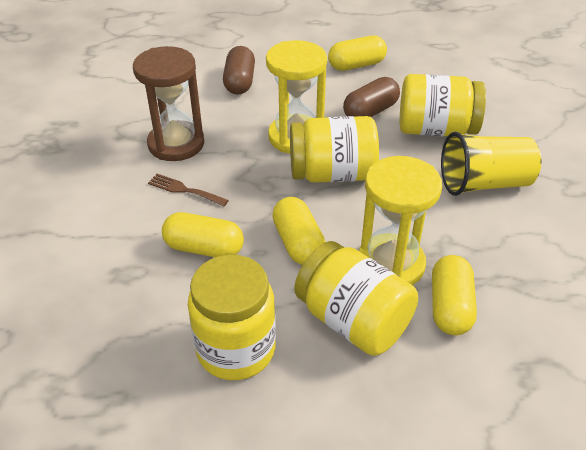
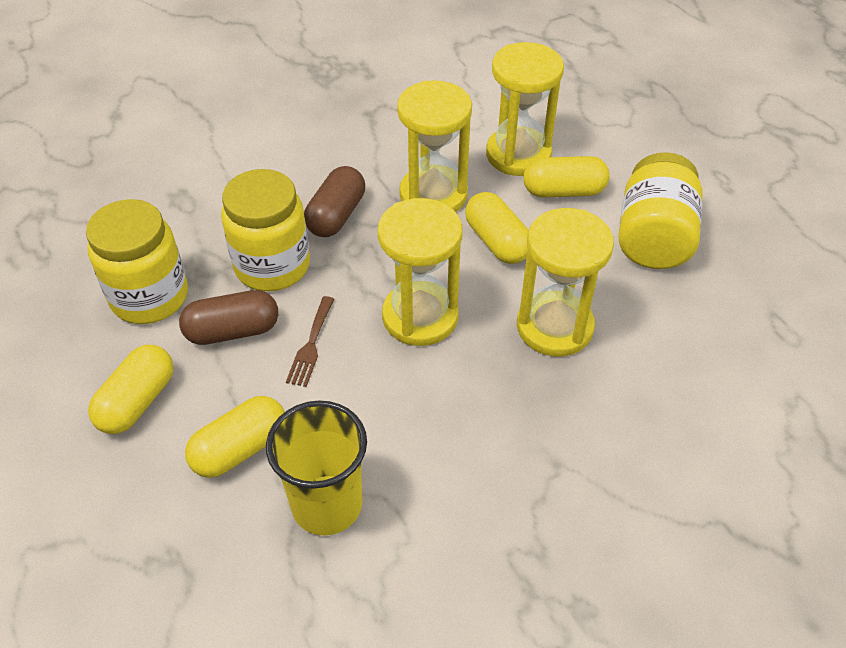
brown hourglass: 1 -> 0
yellow hourglass: 2 -> 4
yellow jar: 4 -> 3

